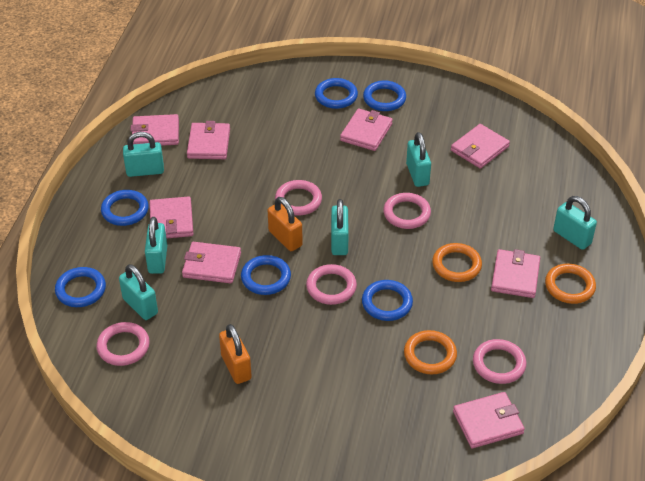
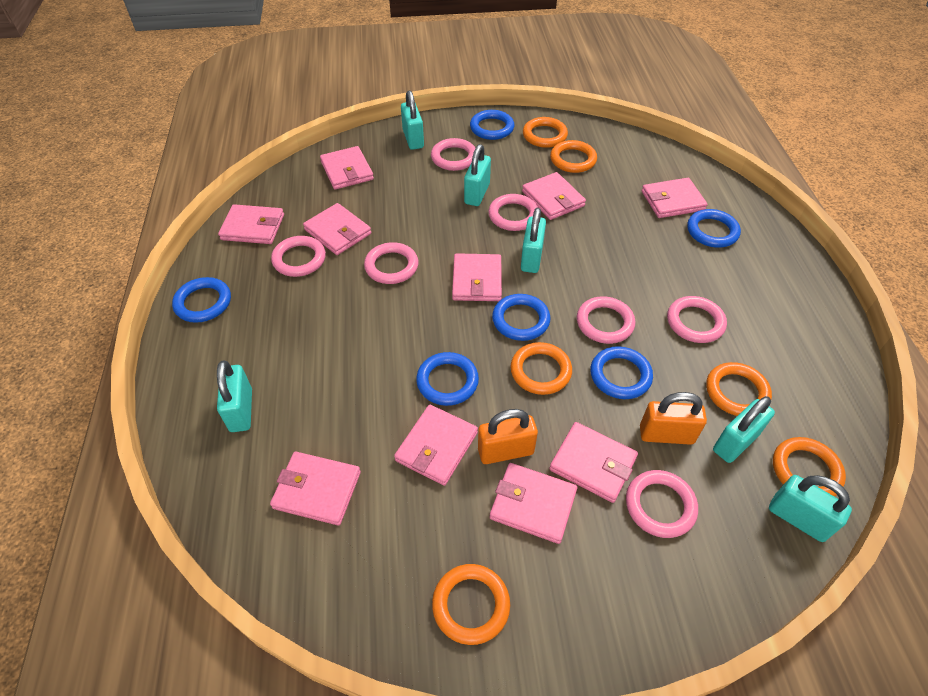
orange ring: 3 -> 6
pink ring: 5 -> 7
pink wallet: 8 -> 10

